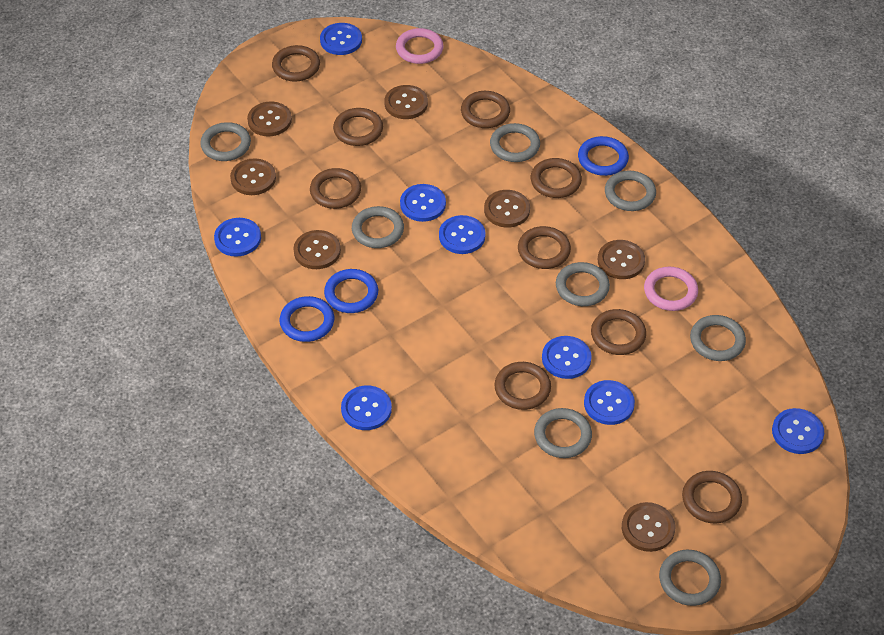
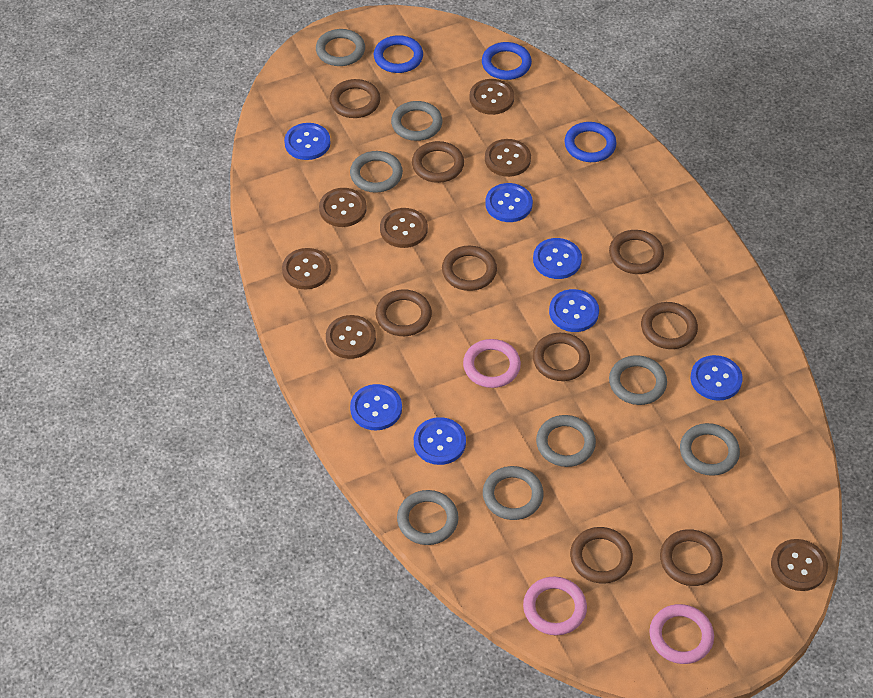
blue button: 8 -> 7
pink ring: 2 -> 3

